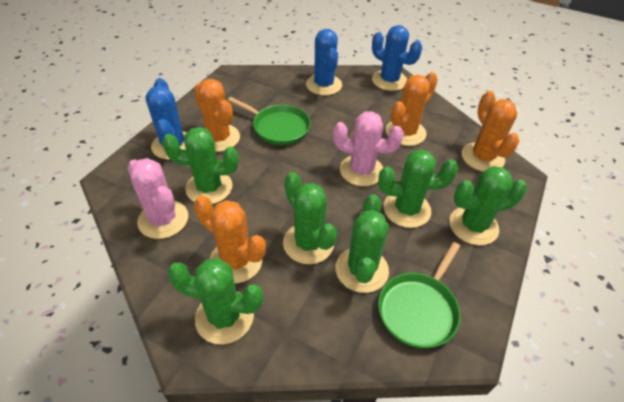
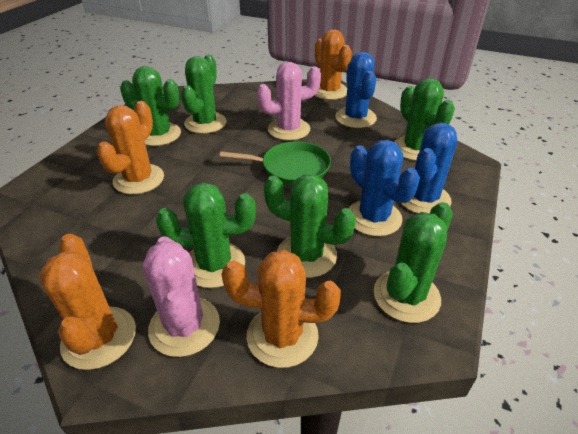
green pan: 2 -> 1

